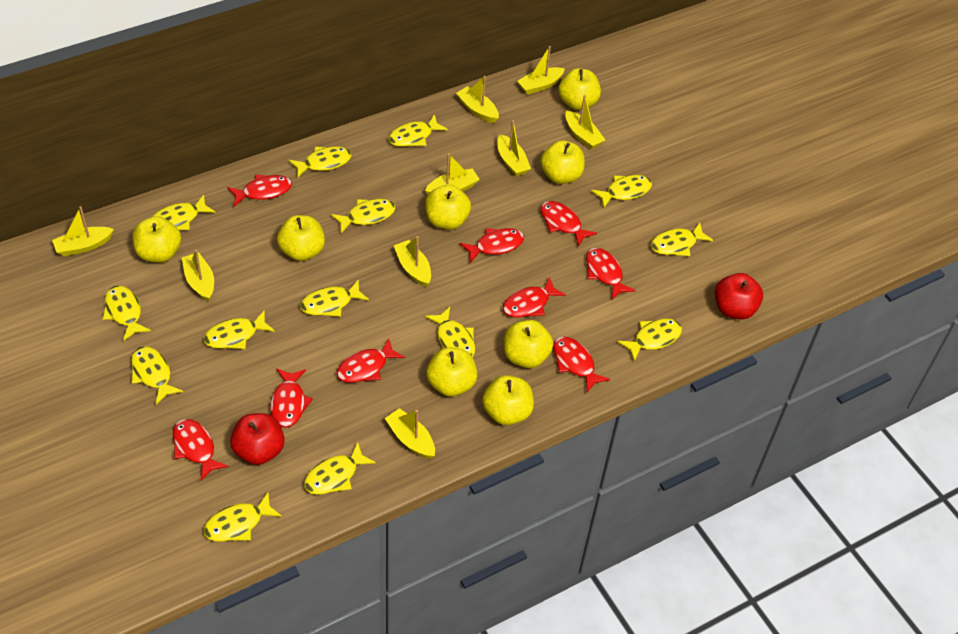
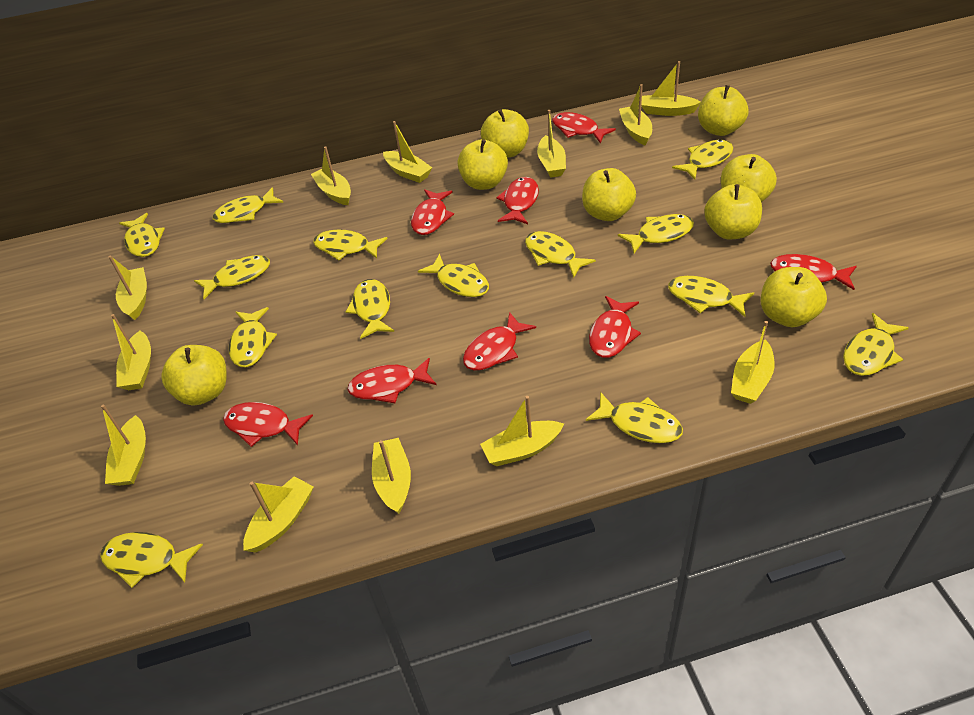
red apple: 2 -> 0
red fish: 9 -> 8
yellow boat: 9 -> 12

